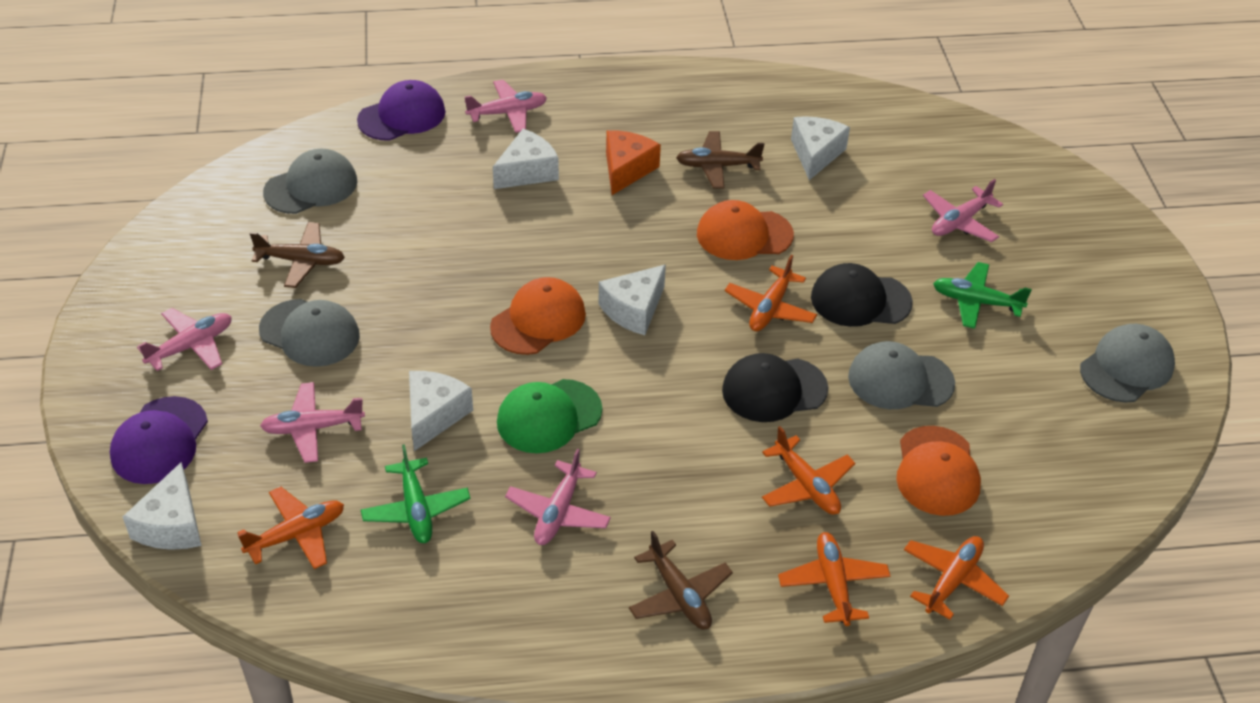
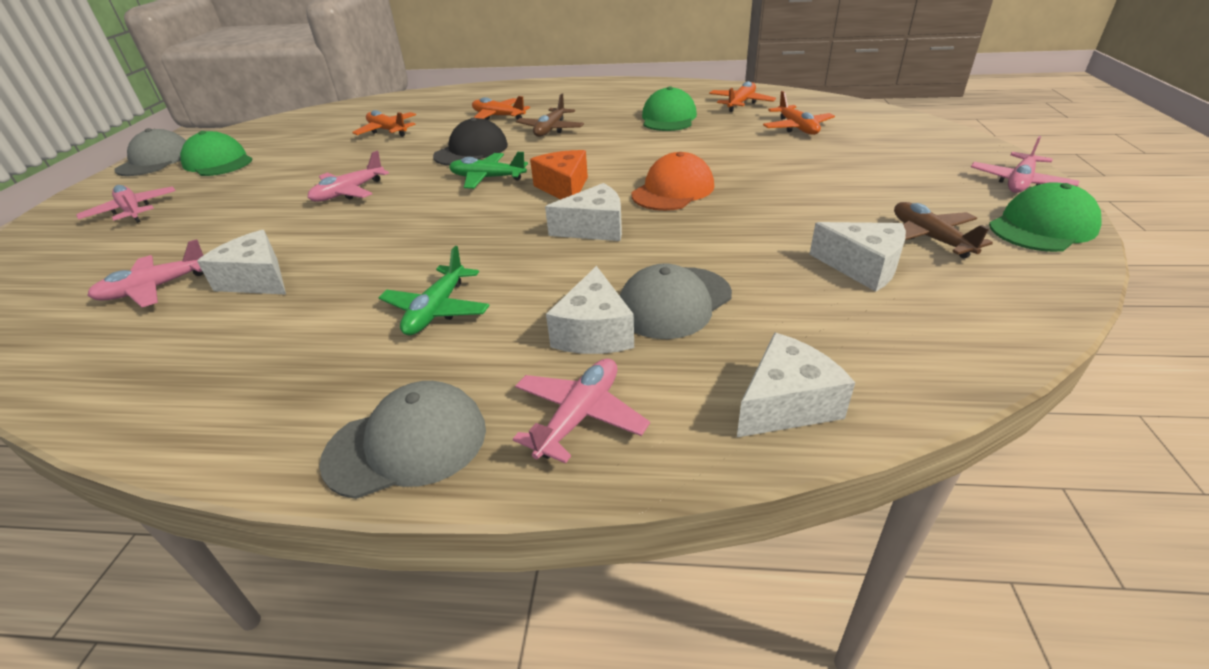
black cap: 2 -> 1
brown plane: 3 -> 2
green cap: 1 -> 3
grey cap: 4 -> 3
orange cap: 3 -> 1
orange plane: 5 -> 4
purple cap: 2 -> 0

